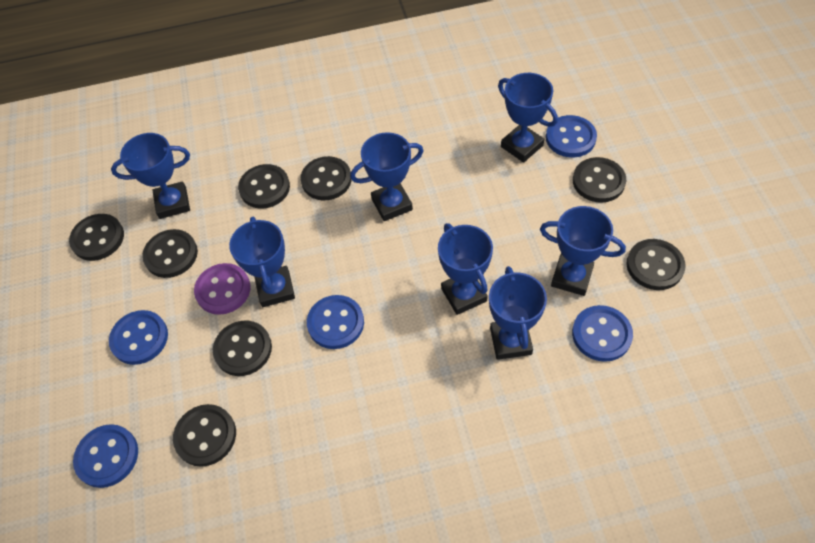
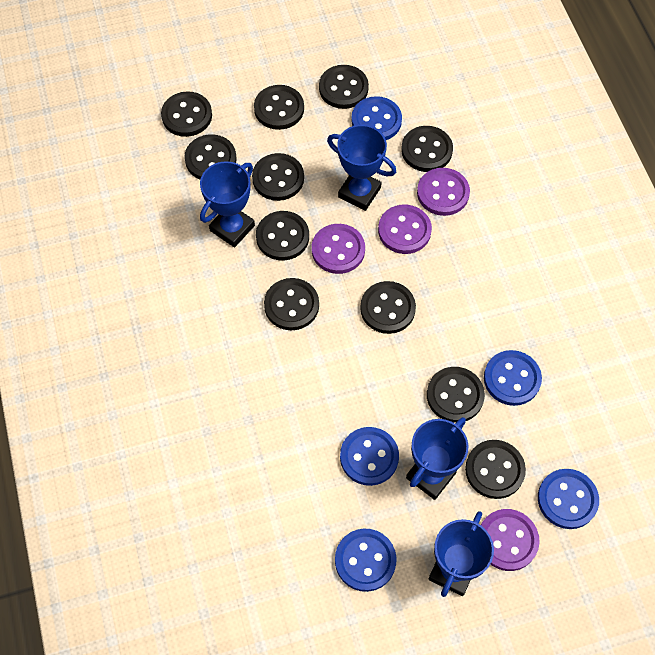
black button: 8 -> 11
blue trophy: 7 -> 4
purple button: 1 -> 4

